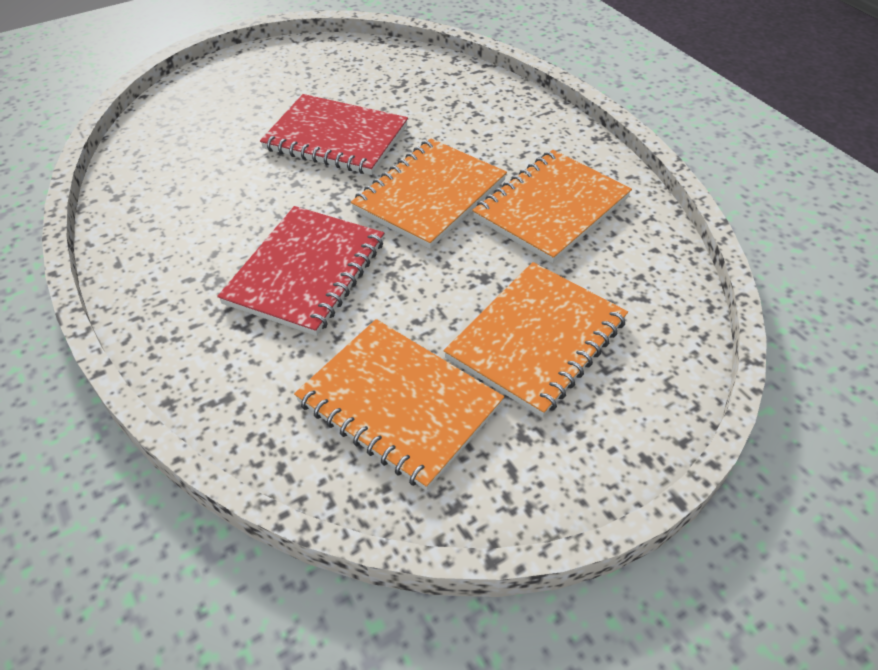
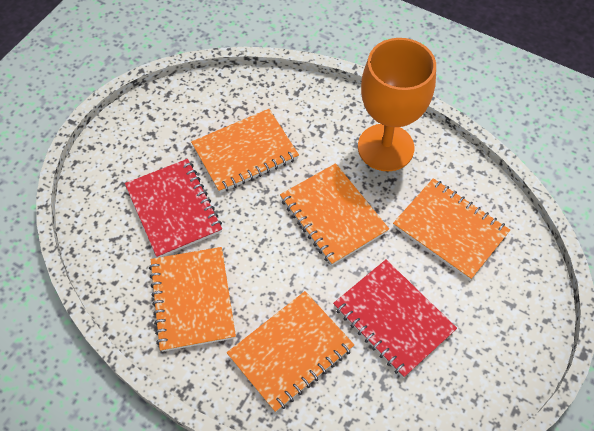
orange goblet: 0 -> 1
orange notebook: 4 -> 5

